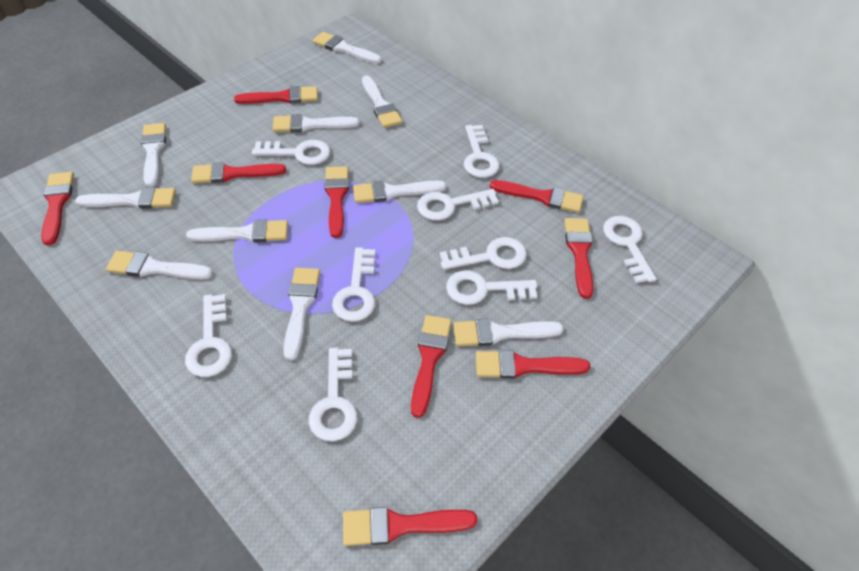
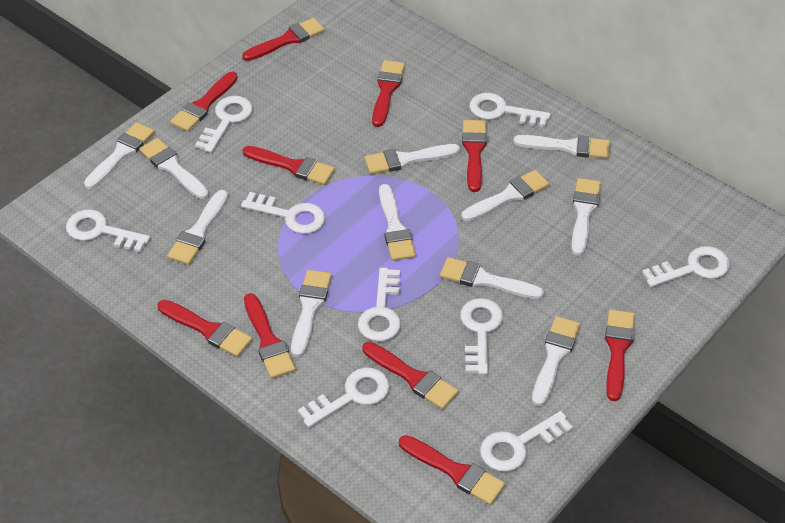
red brush: 9 -> 10
white brush: 10 -> 11

